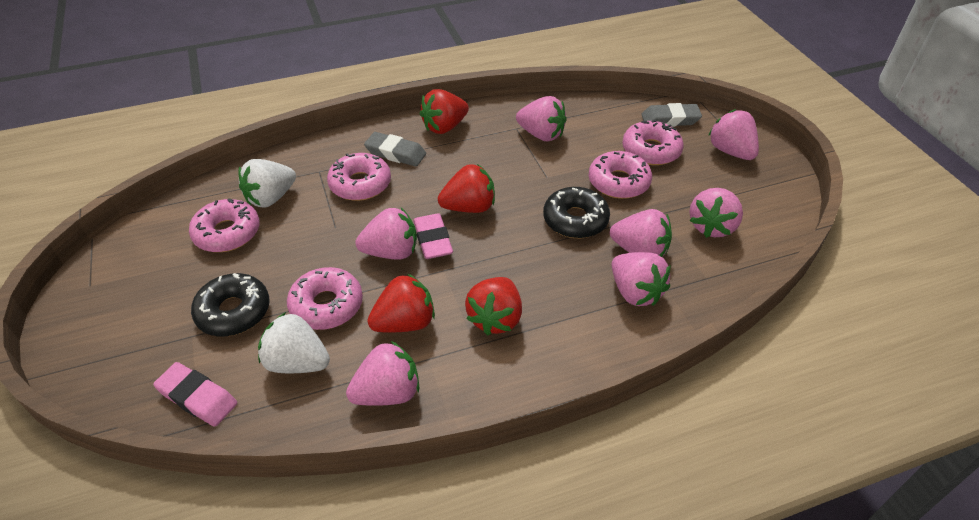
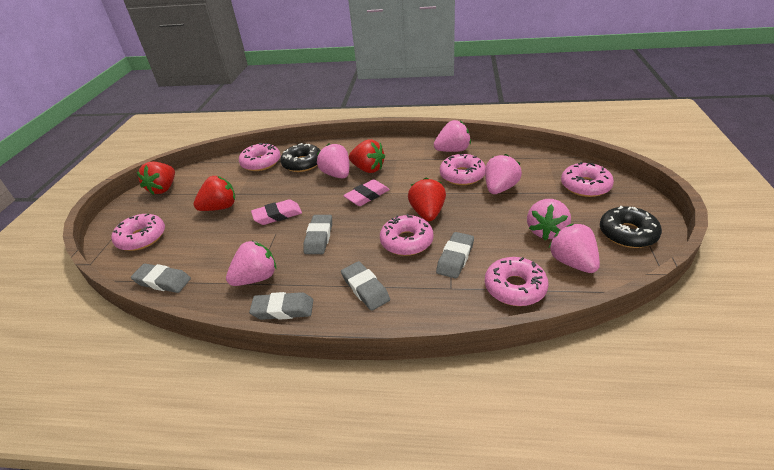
grey eraser: 2 -> 5
pink donut: 5 -> 6
pink strawberry: 7 -> 6
white strawberry: 2 -> 0

